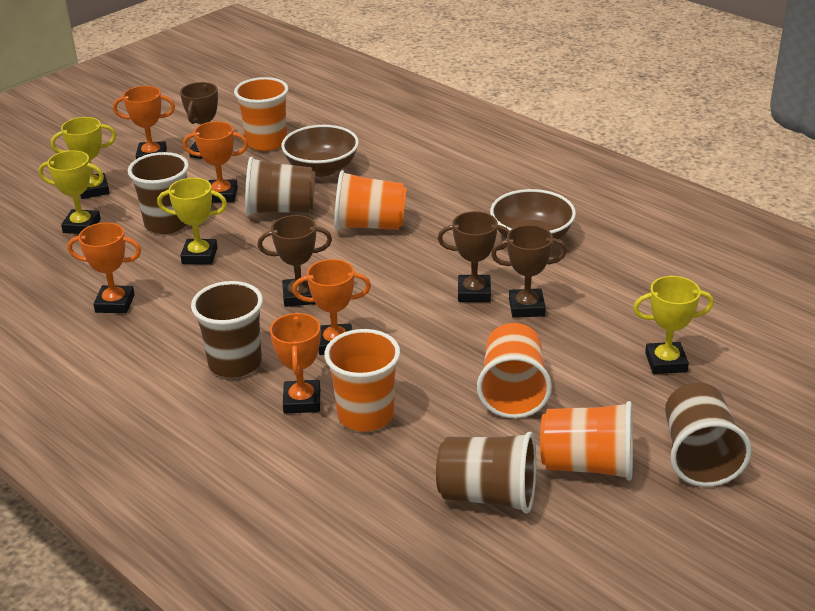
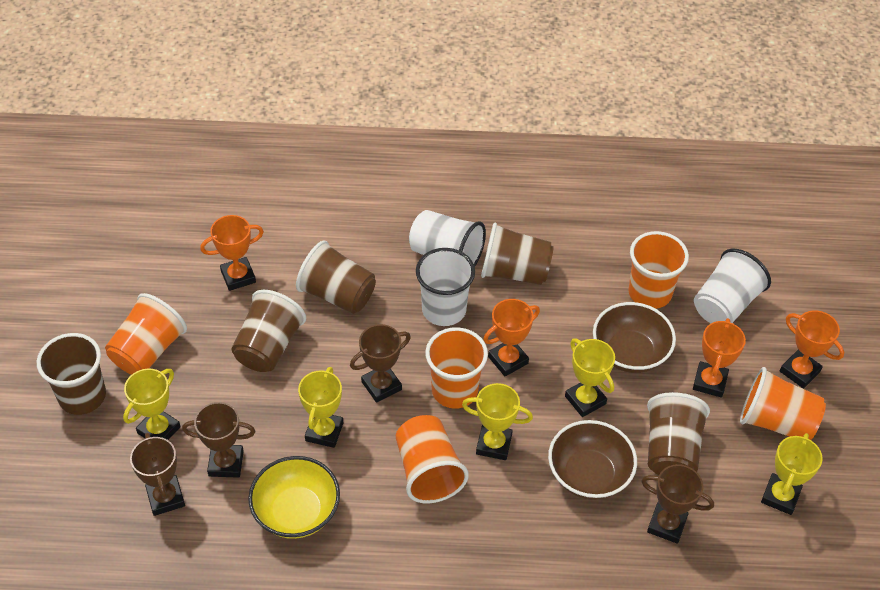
orange trophy: 5 -> 4
white cup: 0 -> 3
yellow bowl: 0 -> 1
yellow trophy: 4 -> 5

